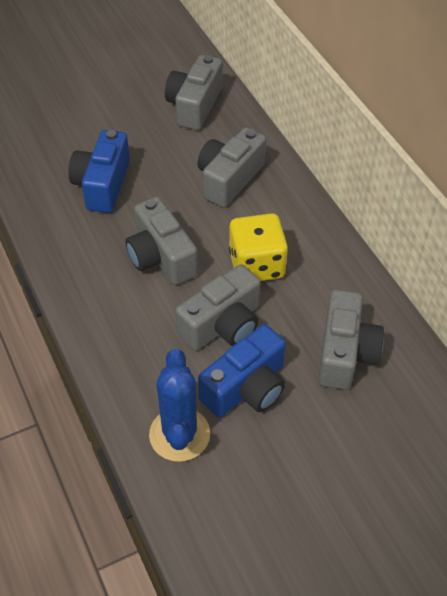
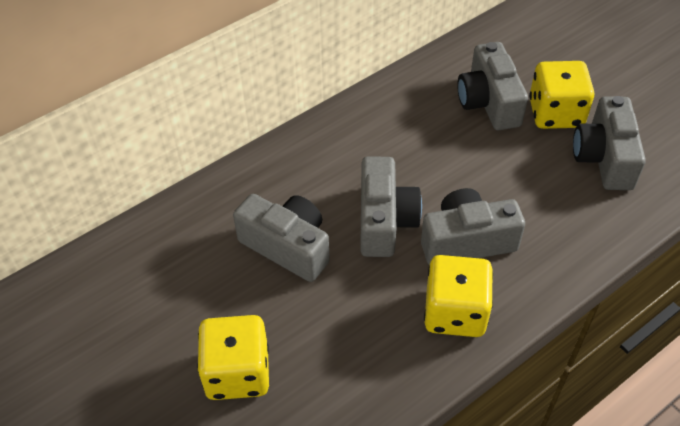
blue cactus: 1 -> 0
blue camera: 2 -> 0
yellow dice: 1 -> 3

